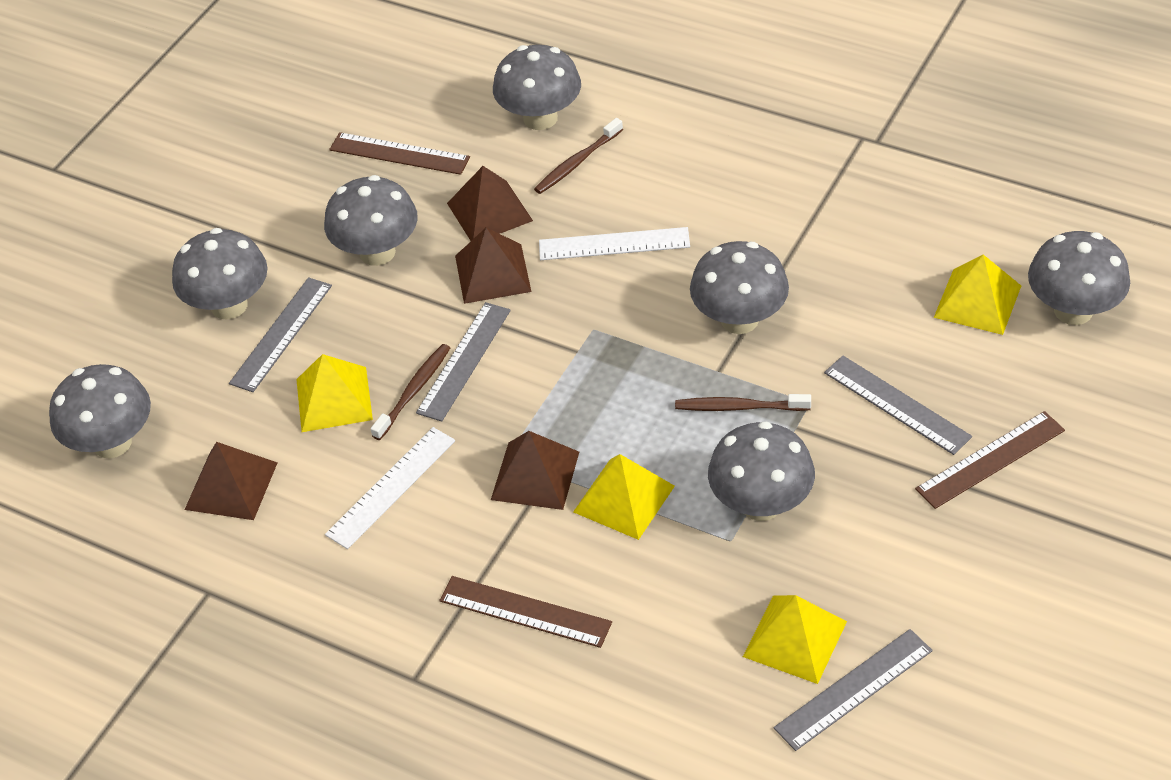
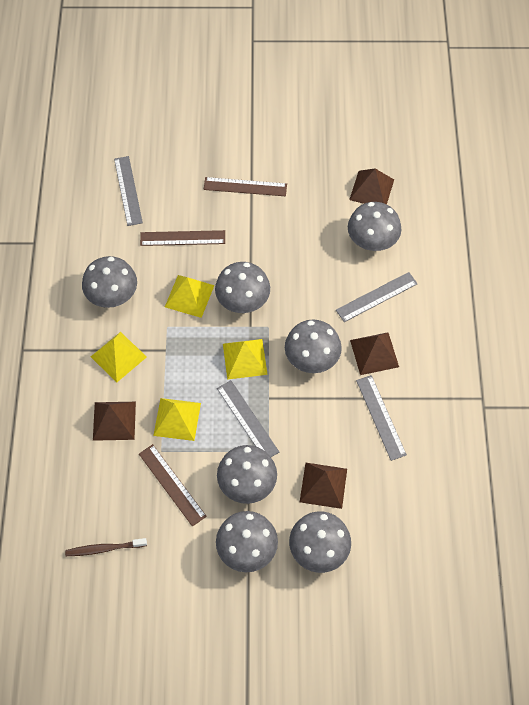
brown toothbrush: 3 -> 1
white ruler: 2 -> 0

